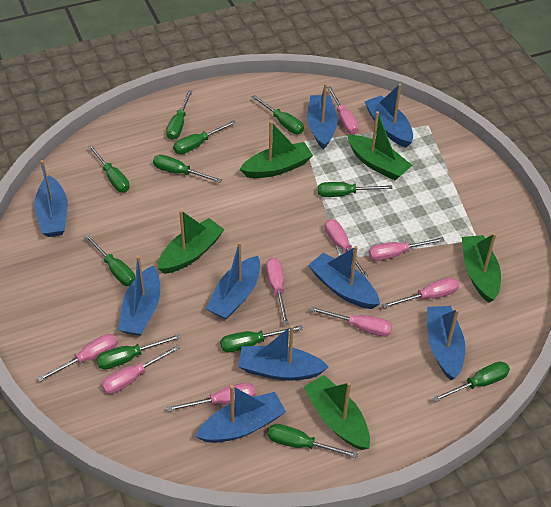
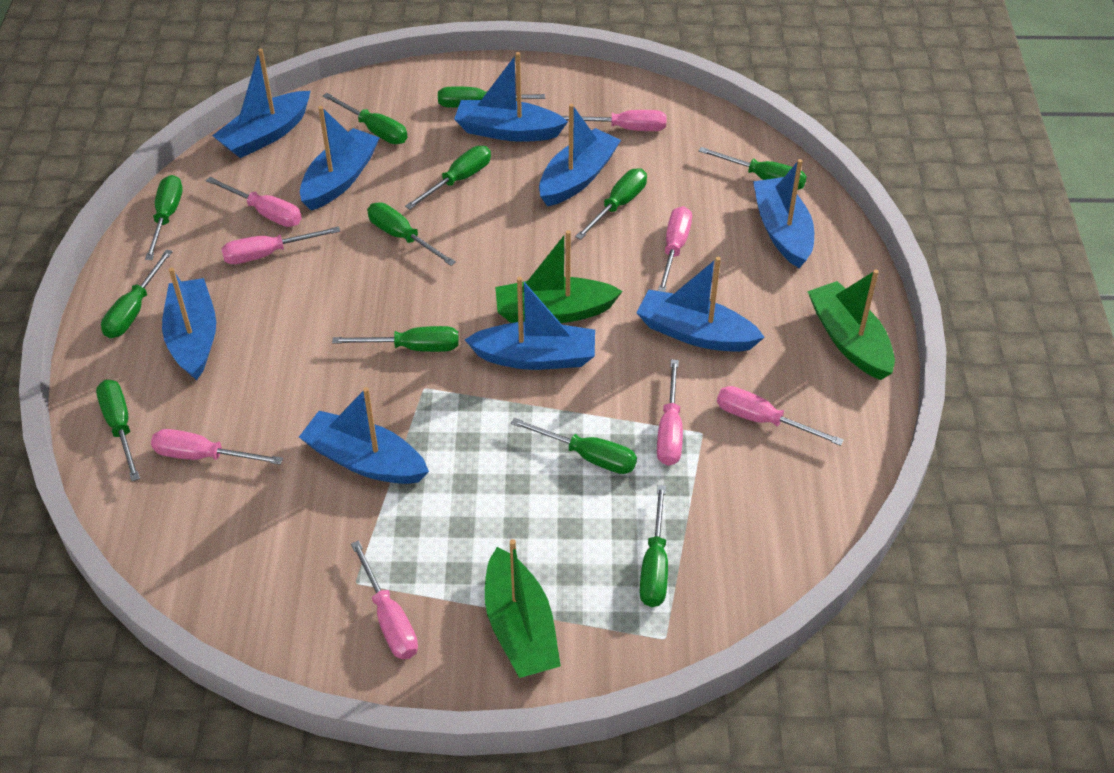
green boat: 5 -> 3
green screwdriver: 11 -> 12
pink screwdriver: 9 -> 8

